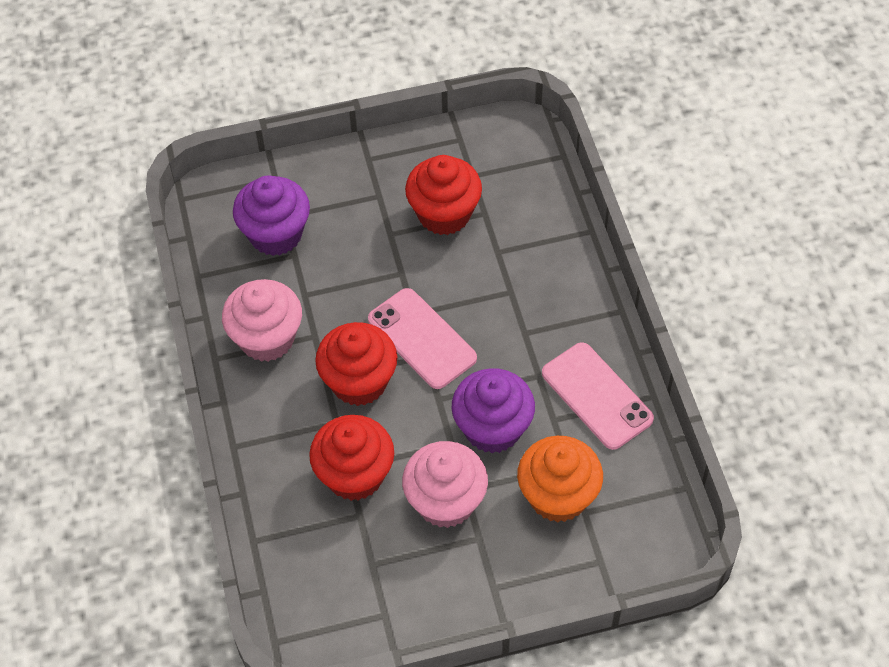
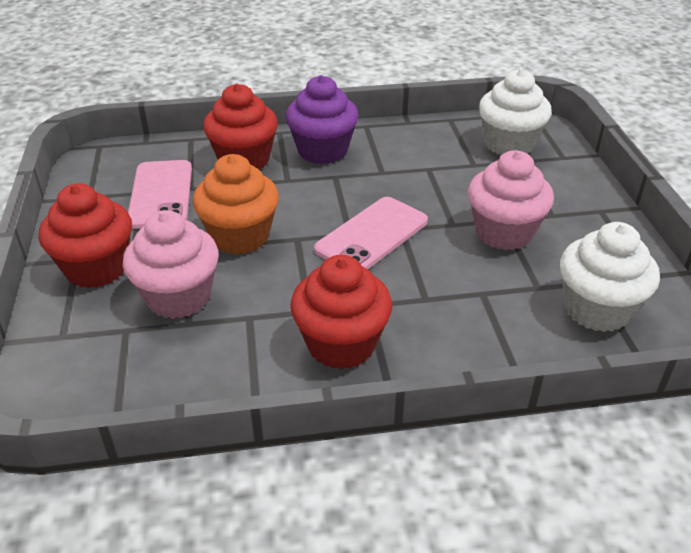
purple cupcake: 2 -> 1
white cupcake: 0 -> 2

